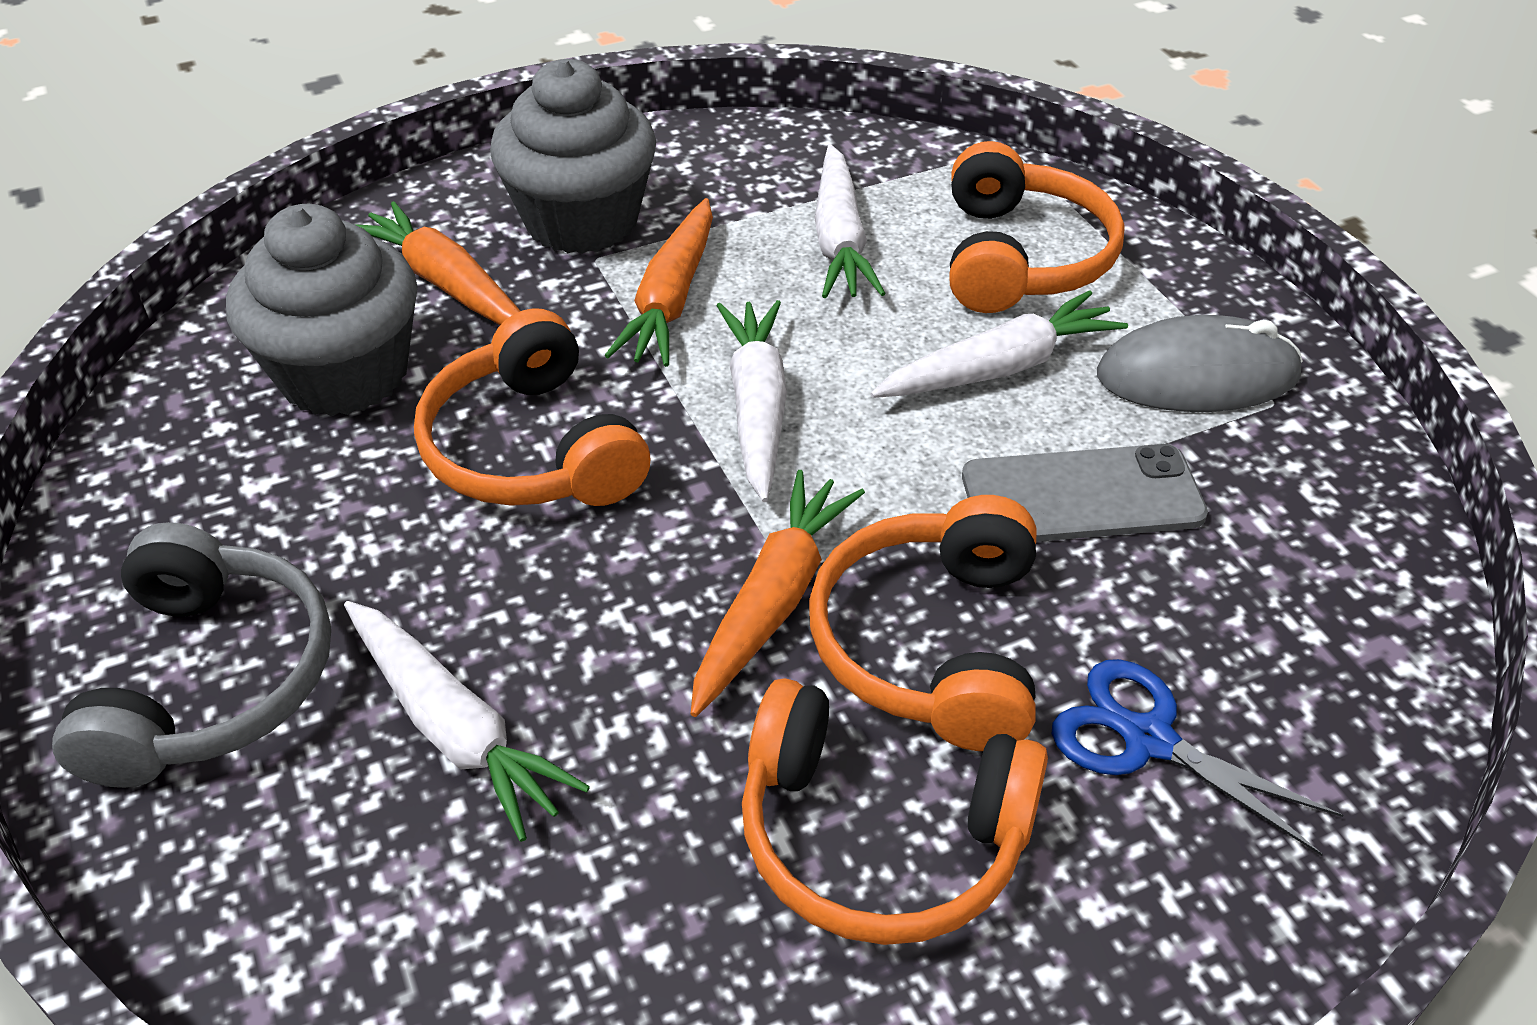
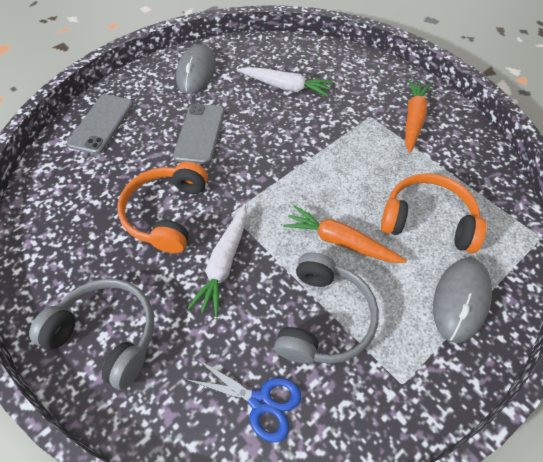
grey cupcake: 2 -> 0
grey headphones: 1 -> 2
grey mouse: 1 -> 2
grey phone: 1 -> 2
orange carrot: 3 -> 2
orange headphones: 4 -> 2
white carrot: 4 -> 2

